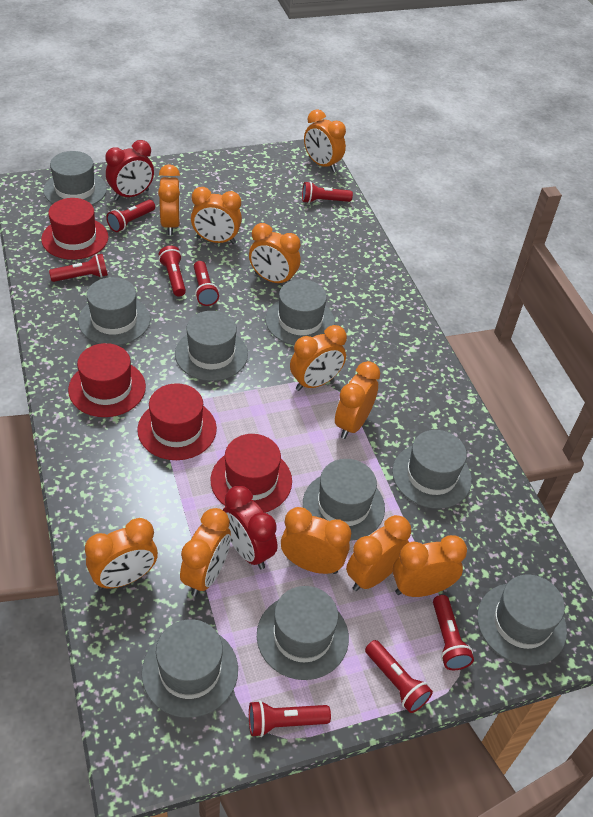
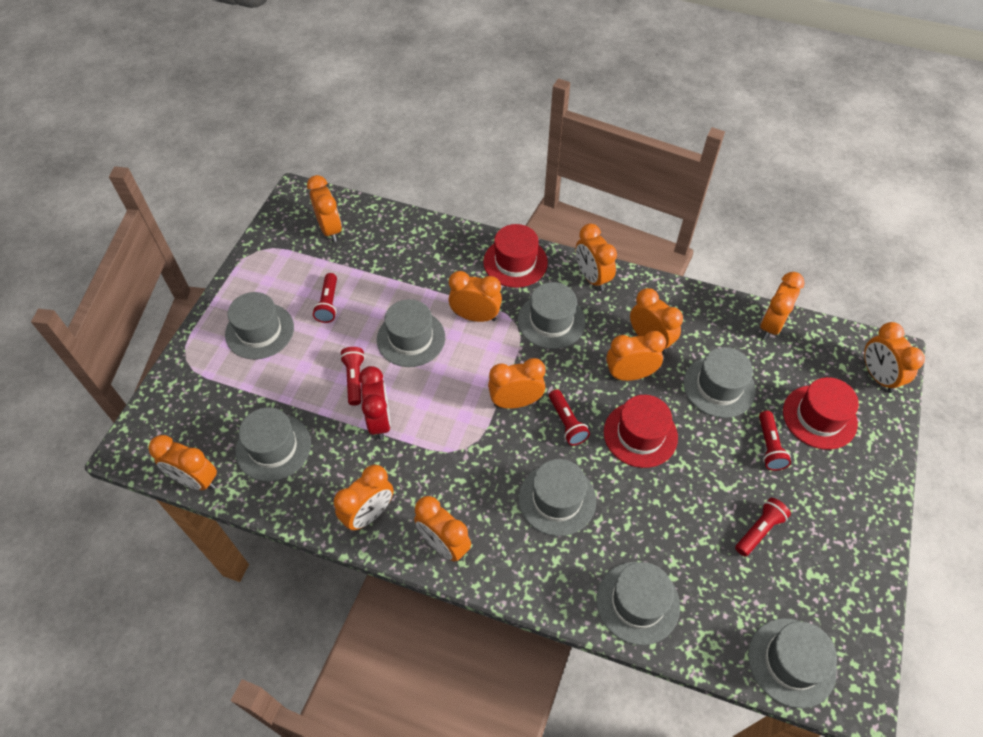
grey hat: 9 -> 8
red clock: 2 -> 1
red flashlight: 8 -> 5
red hat: 4 -> 3

